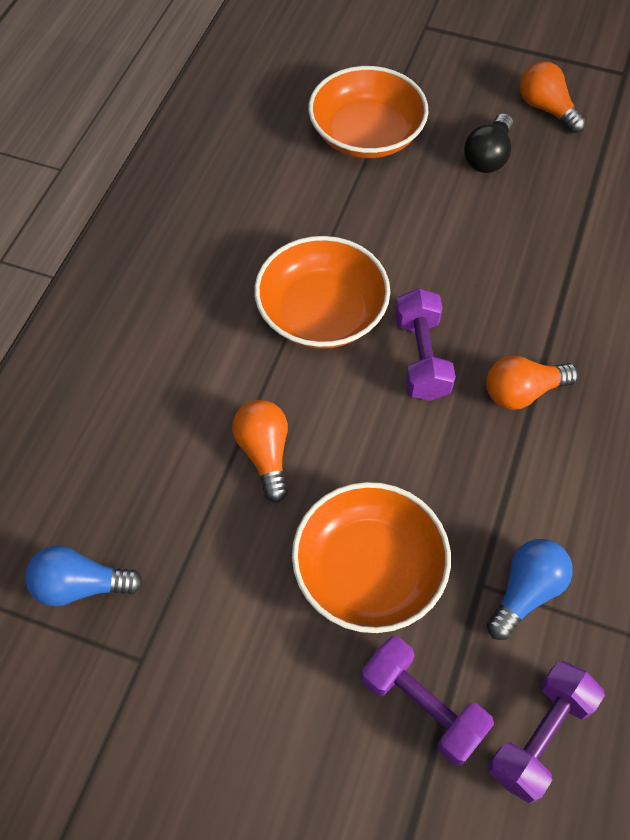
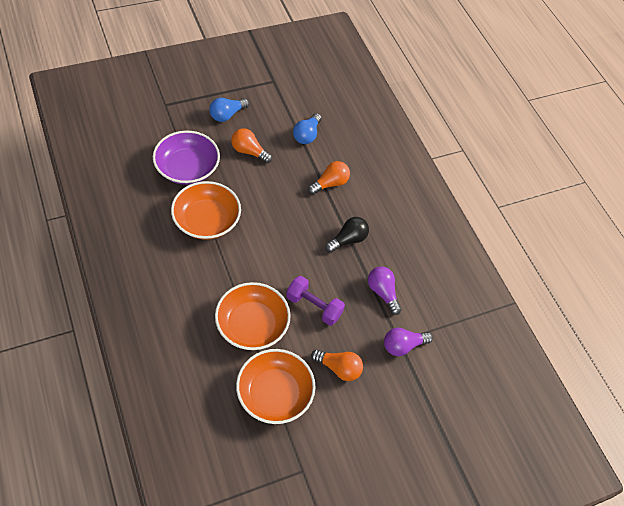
purple bowl: 0 -> 1
purple dumbbell: 3 -> 1
purple light bulb: 0 -> 2

